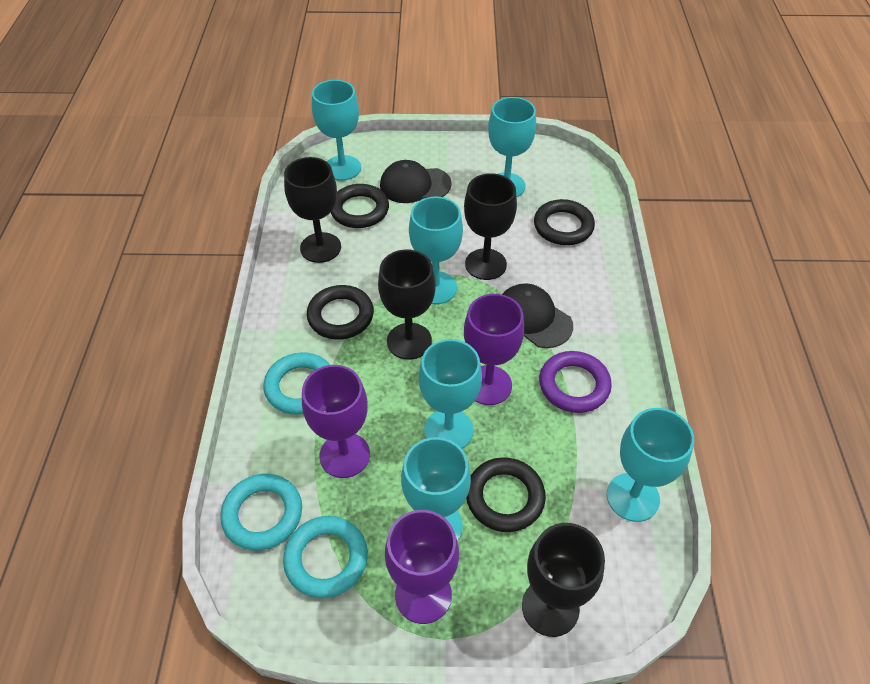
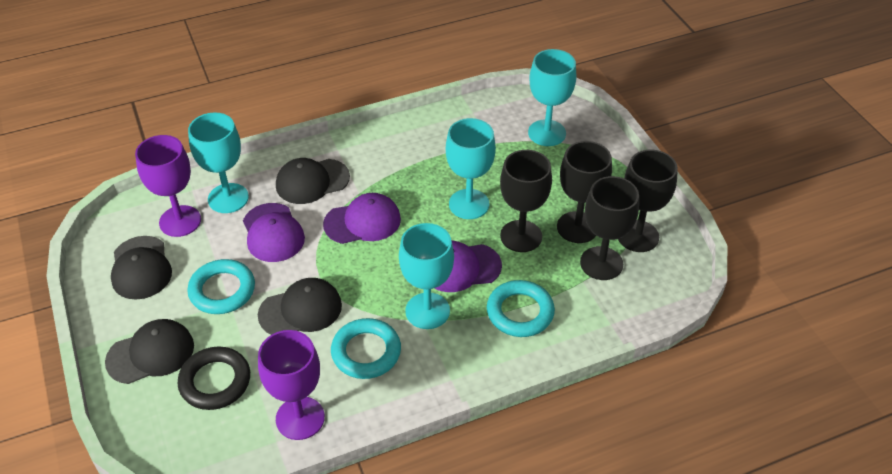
black cap: 2 -> 4
black ring: 4 -> 1
purple cap: 0 -> 3
purple goblet: 3 -> 2
purple ring: 1 -> 0
turquoise goblet: 6 -> 4

